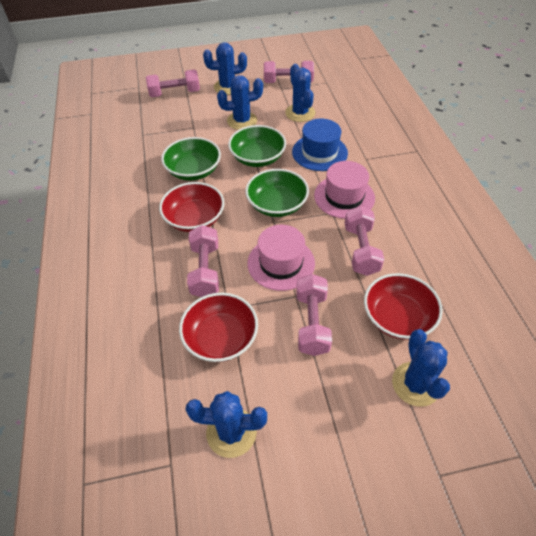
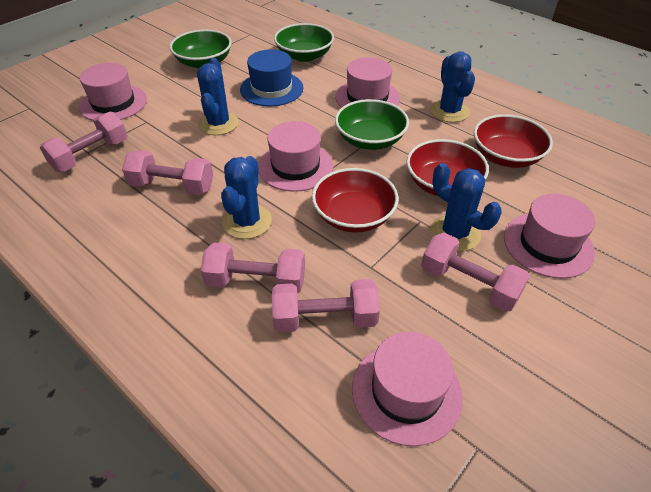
blue cactus: 5 -> 4
pink hat: 2 -> 5

